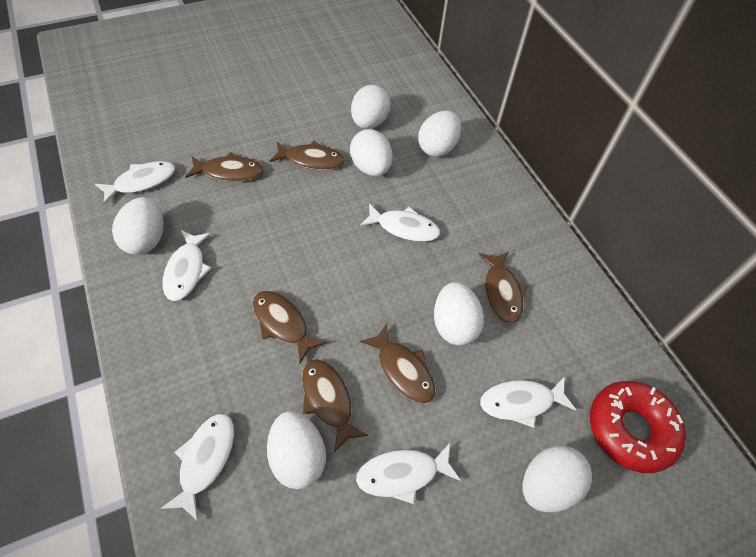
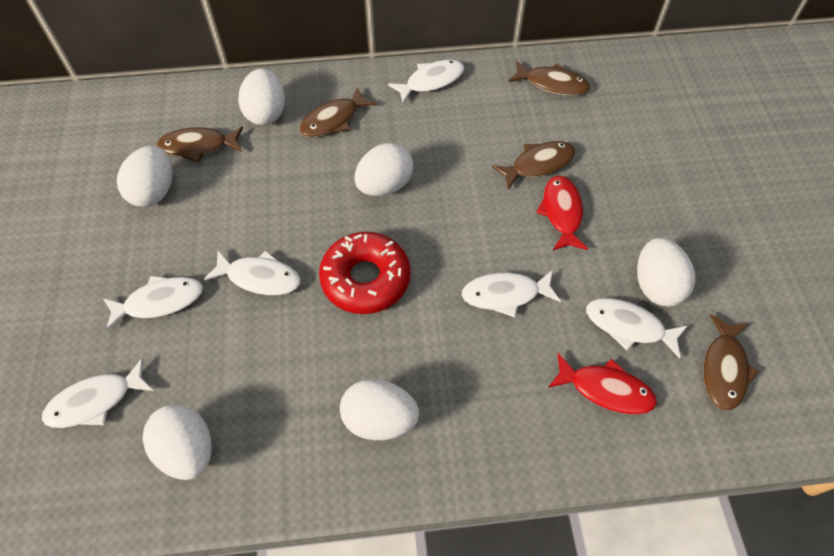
brown fish: 6 -> 5
red fish: 0 -> 2
white egg: 7 -> 6

